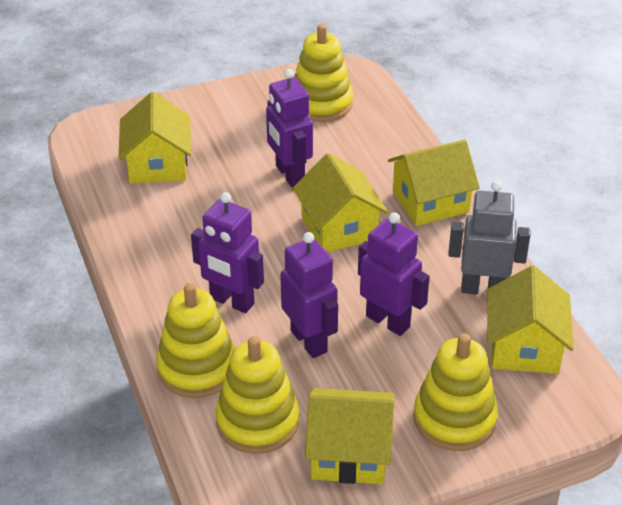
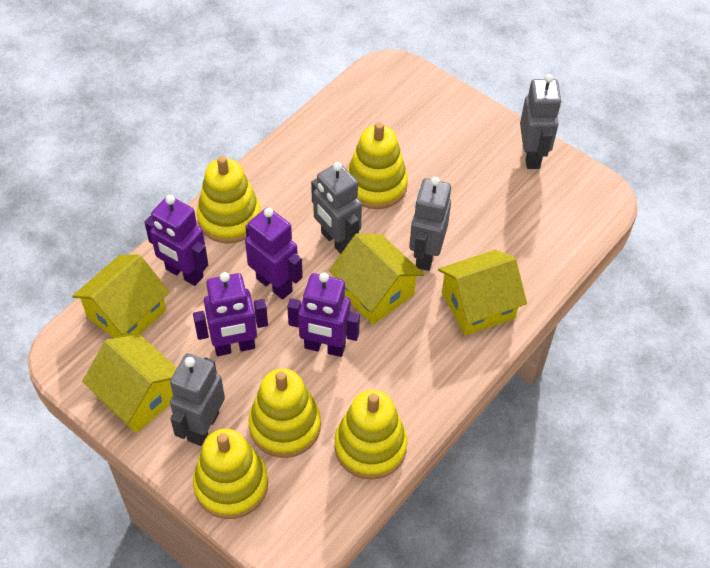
grey robot: 1 -> 4
yellow house: 5 -> 4
yellow stacking toy: 4 -> 5

